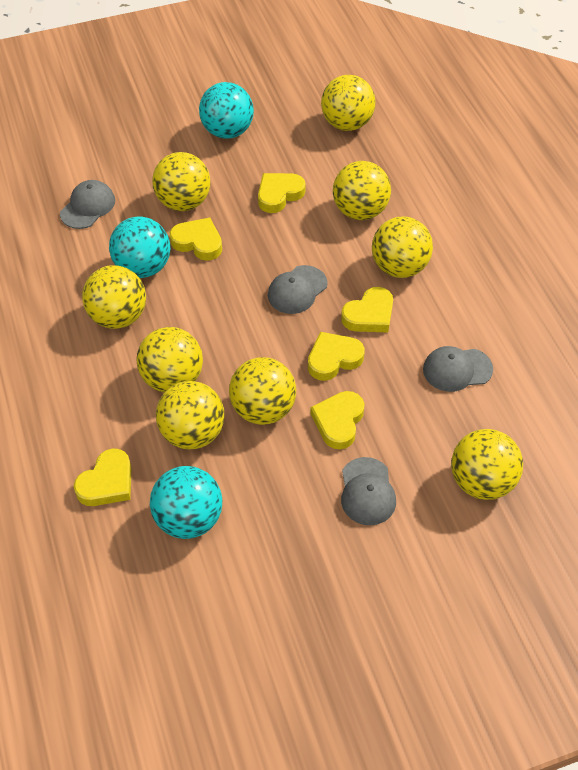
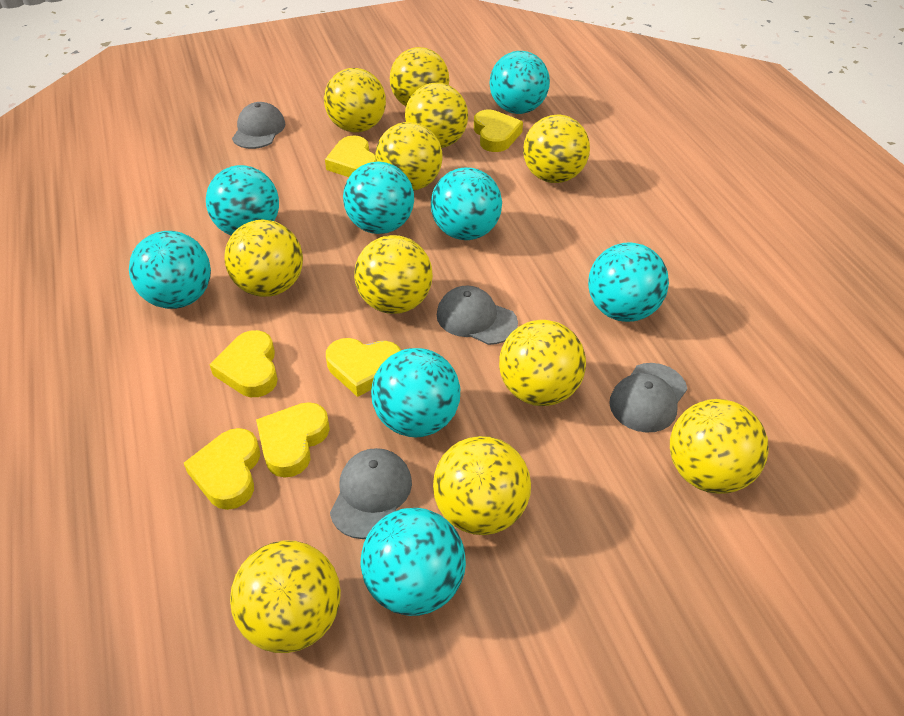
turquoise ball: 3 -> 8
yellow ball: 9 -> 11

